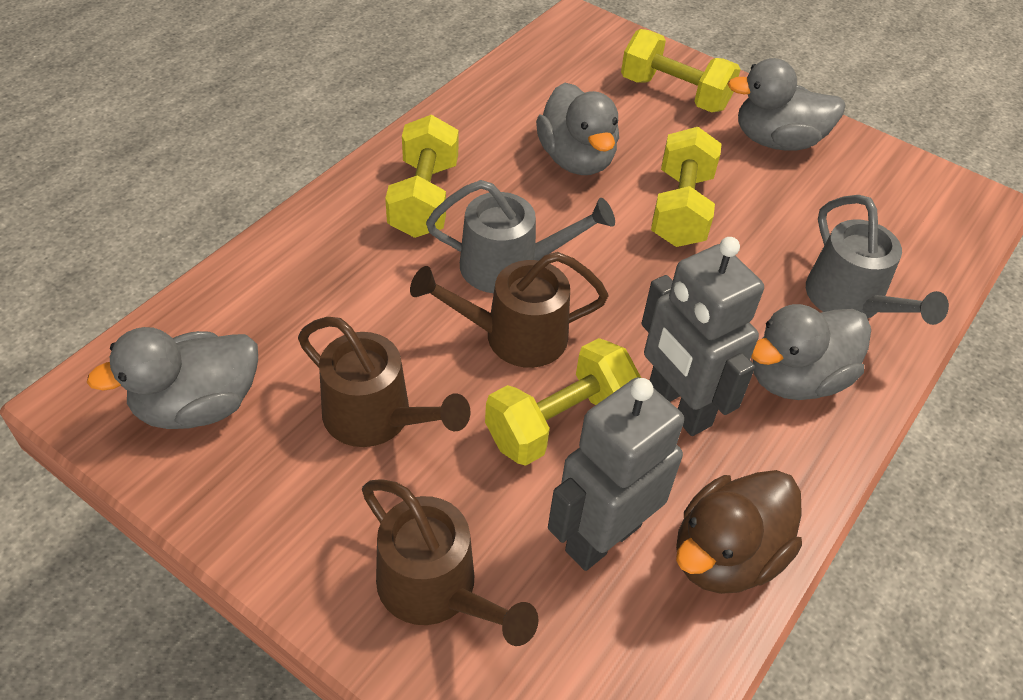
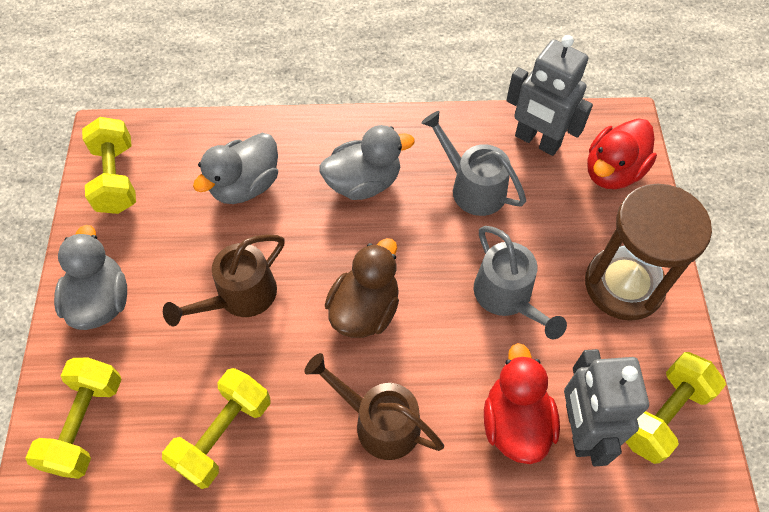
brown hourglass: 0 -> 1
brown watering can: 3 -> 2
grey duck: 4 -> 3
red duck: 0 -> 2

